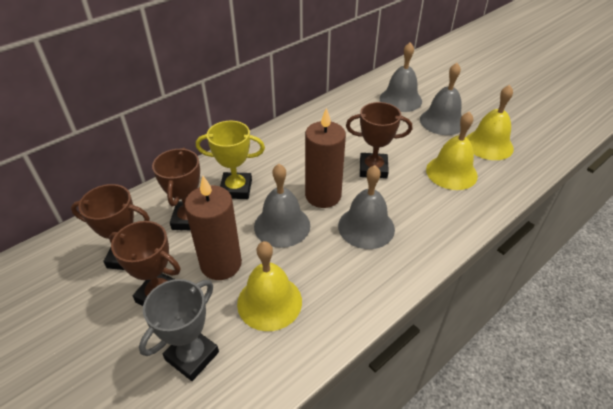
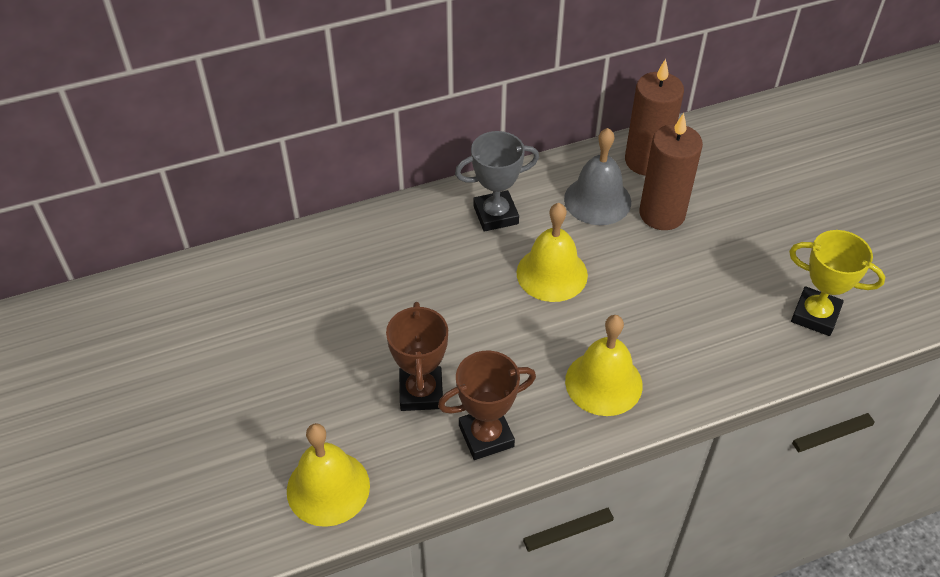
brown trophy: 4 -> 2
grey bell: 4 -> 1

